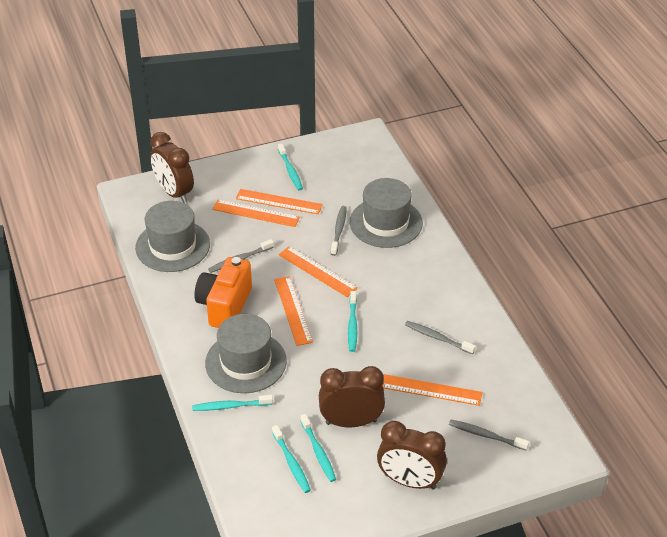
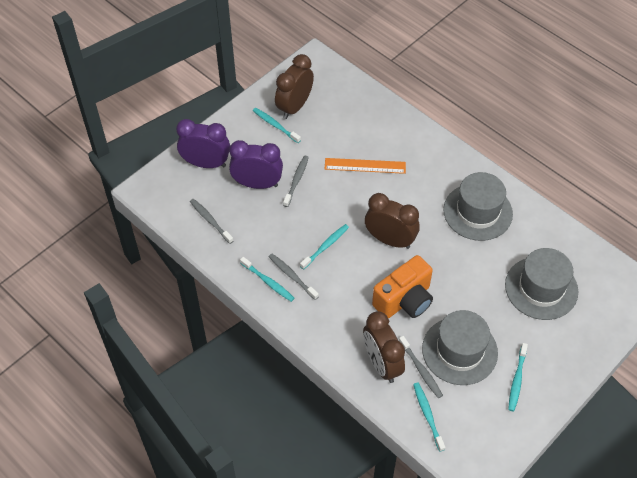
orange ruler: 5 -> 1
purple clock: 0 -> 2

